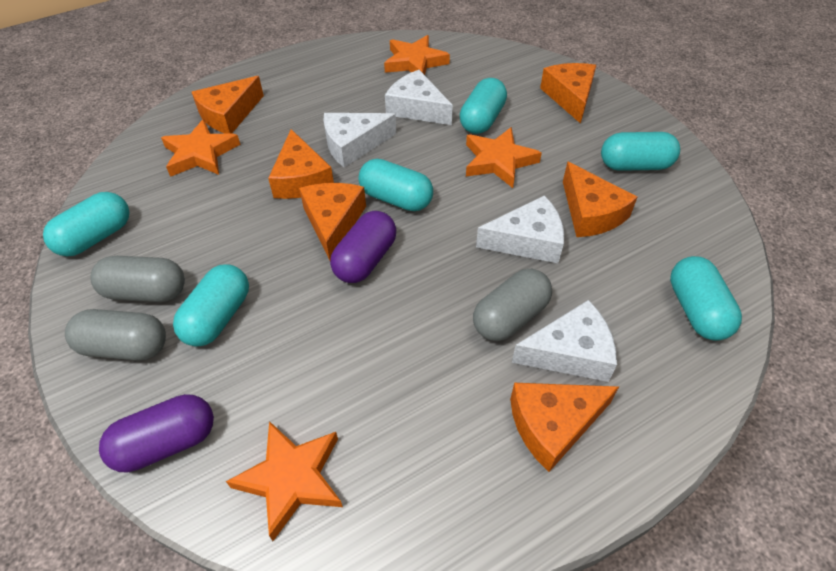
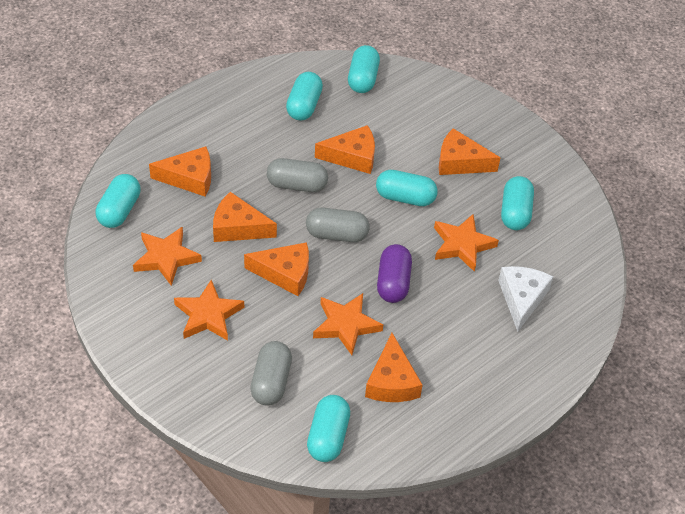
purple capsule: 2 -> 1
white cheese: 4 -> 1

